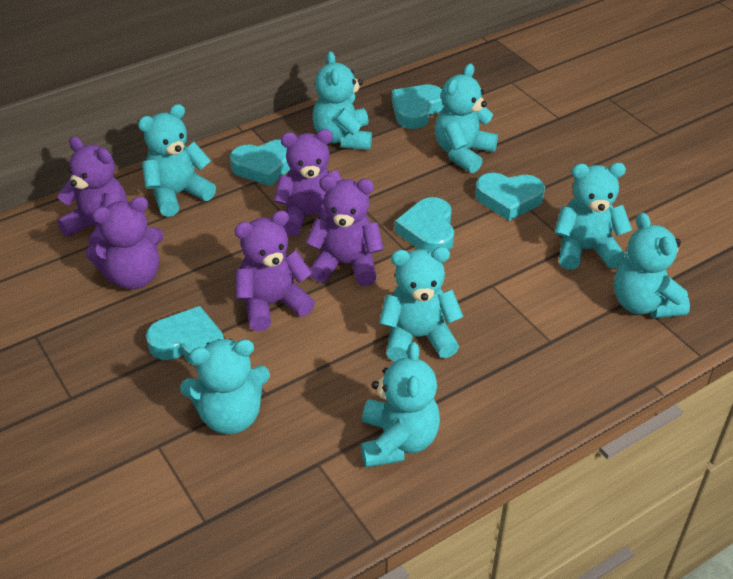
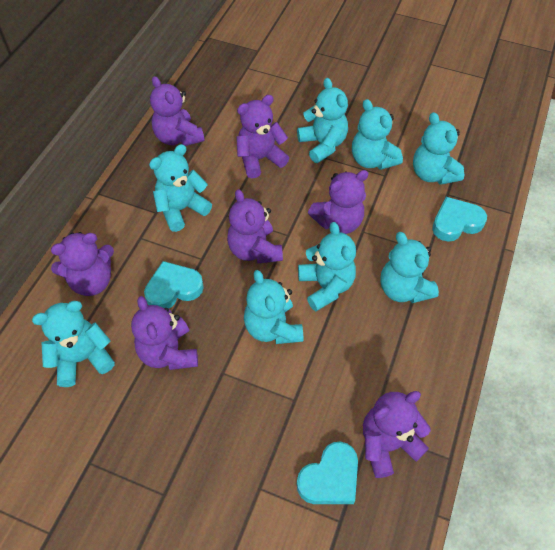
purple teddy bear: 5 -> 7
turquoise heart: 5 -> 3

